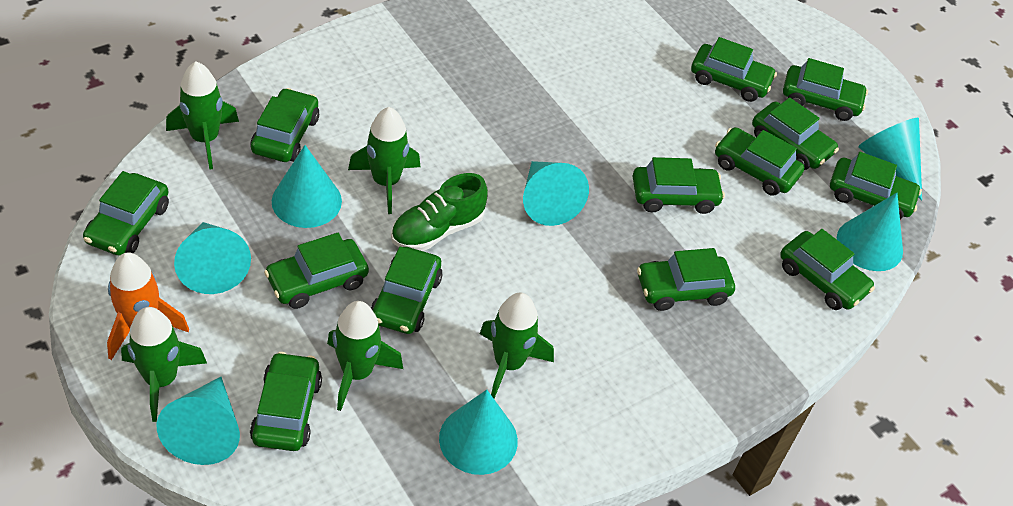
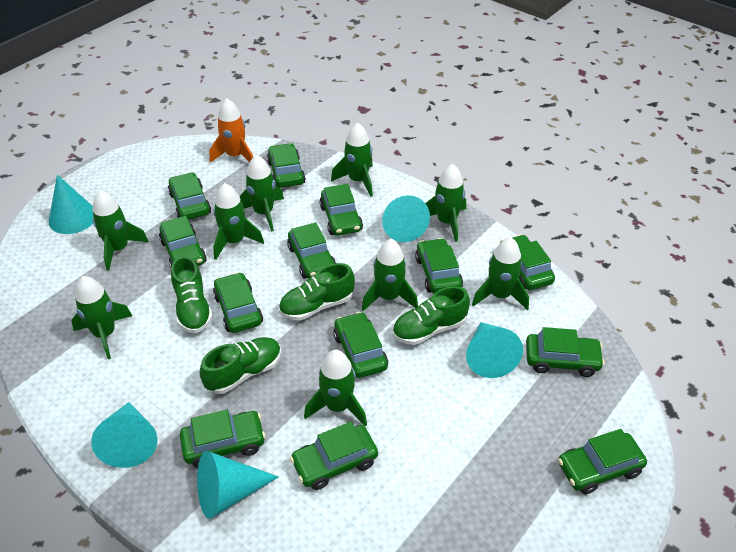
green rocket: 5 -> 9
green shoe: 1 -> 4
turquoise cone: 7 -> 5

